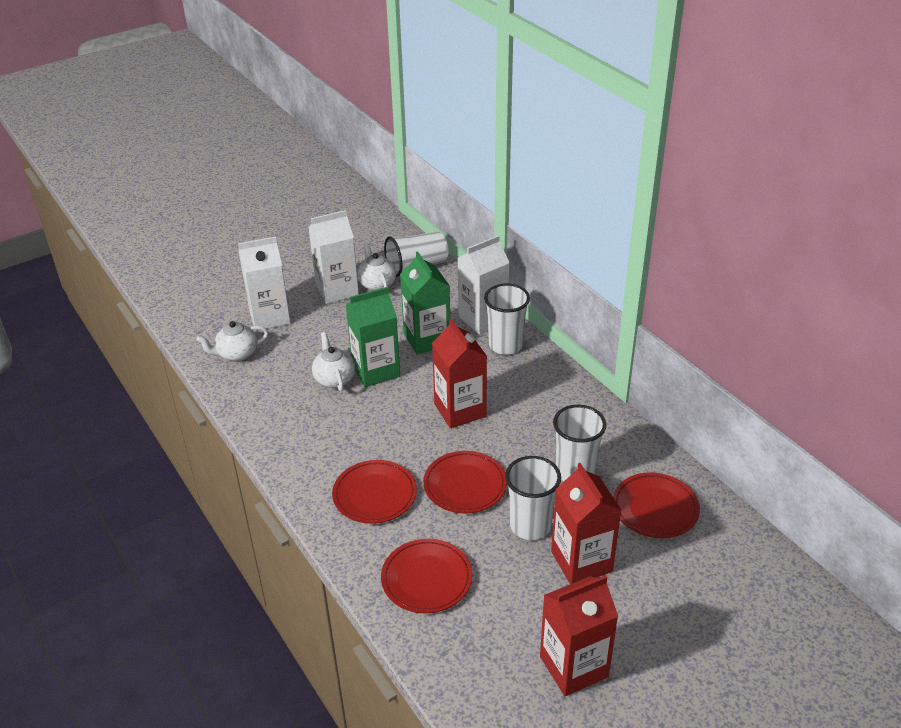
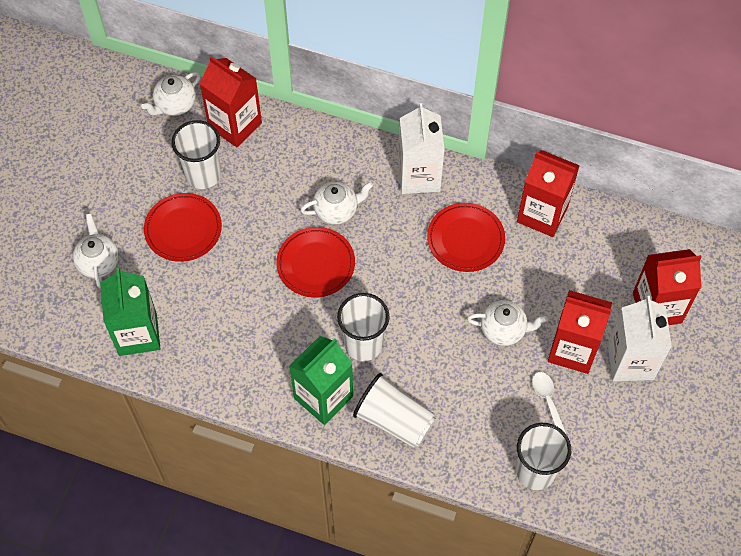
red carton: 3 -> 4
red plate: 4 -> 3
white carton: 3 -> 2
white spoon: 0 -> 1
white teapot: 3 -> 4

